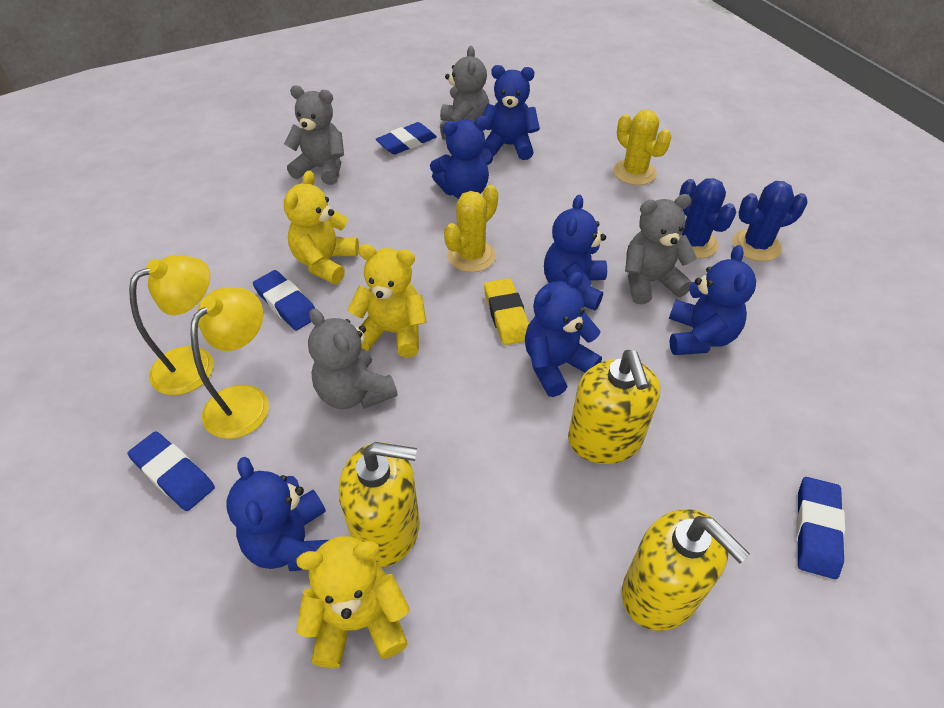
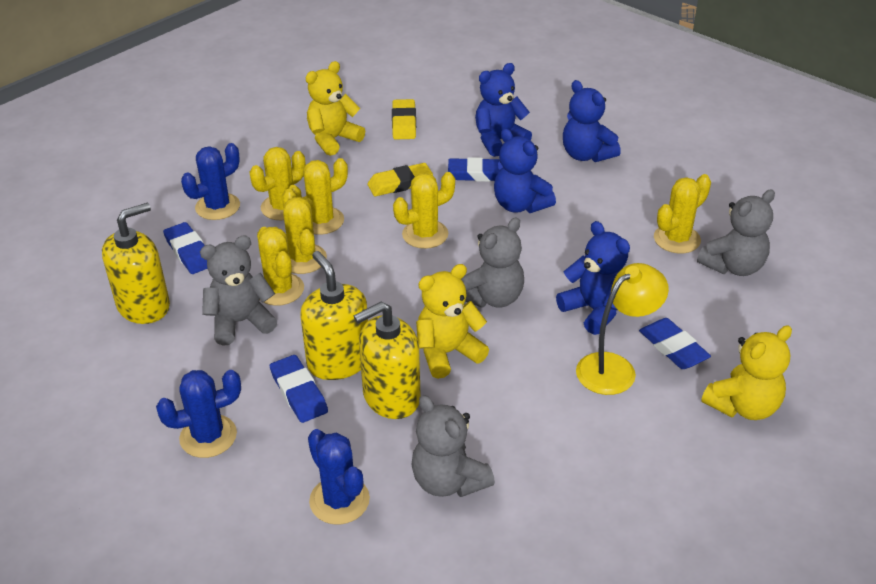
blue cactus: 2 -> 3
blue teddy bear: 6 -> 4
yellow cactus: 2 -> 6
yellow eraser: 1 -> 2
yellow lamp: 2 -> 1

